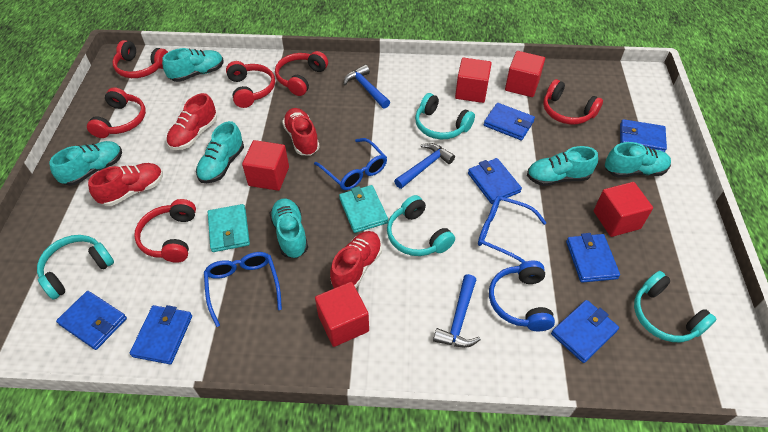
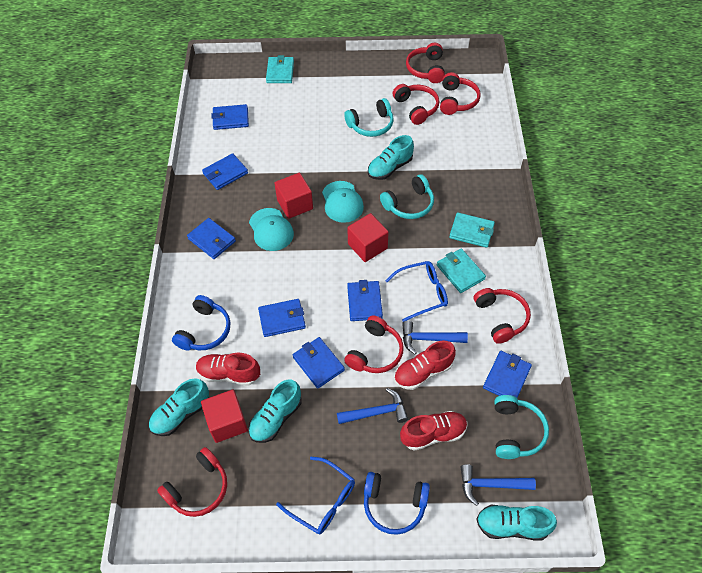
blue glasses: 3 -> 2
blue headphones: 1 -> 2
red cube: 5 -> 3
red shoe: 4 -> 3
turquoise cap: 0 -> 2
turquoise headphones: 4 -> 3
turquoise shoe: 6 -> 4
turquoise wallet: 2 -> 3

